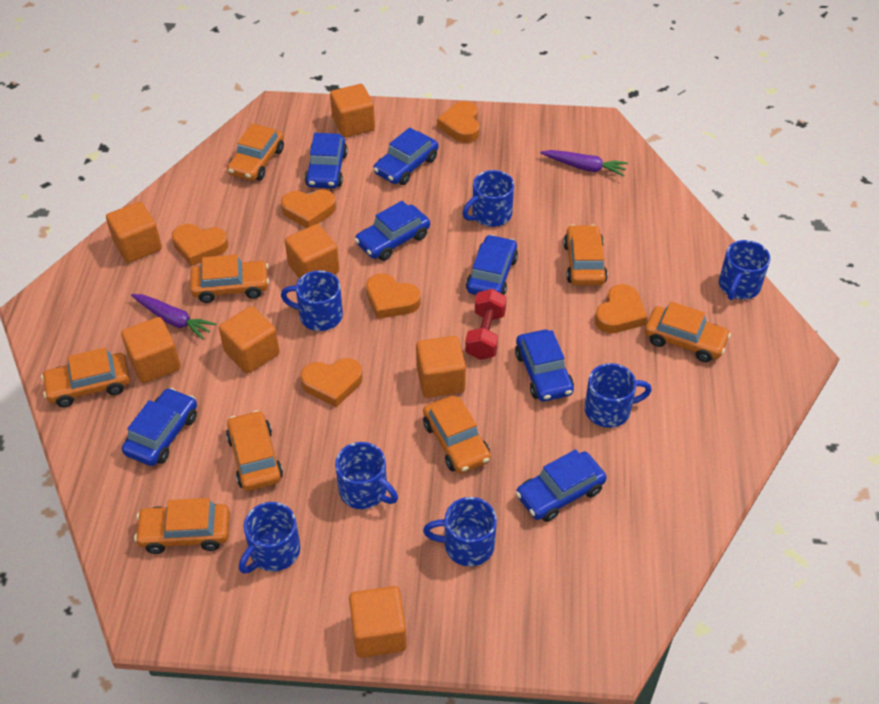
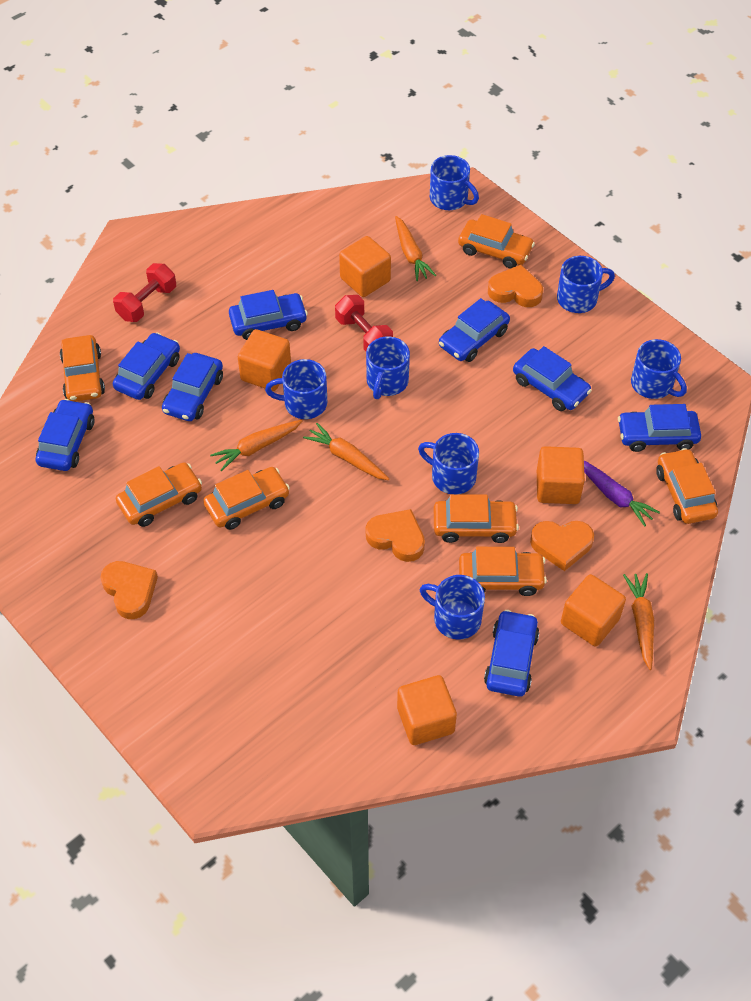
blue car: 7 -> 8
orange car: 8 -> 7
orange carrot: 0 -> 4
orange cube: 7 -> 5
orange heart: 6 -> 4
purple carrot: 2 -> 1
red dumbbell: 1 -> 2

